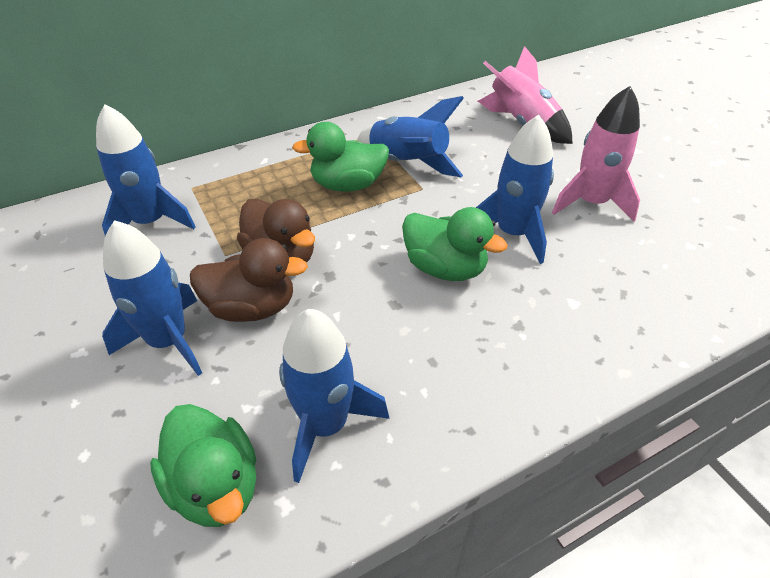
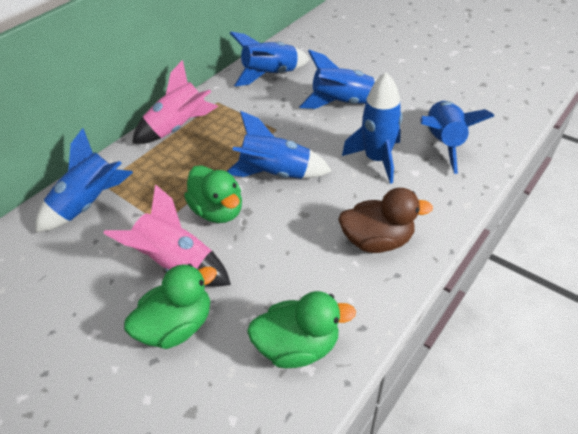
blue rocket: 5 -> 6
brown duck: 2 -> 1

